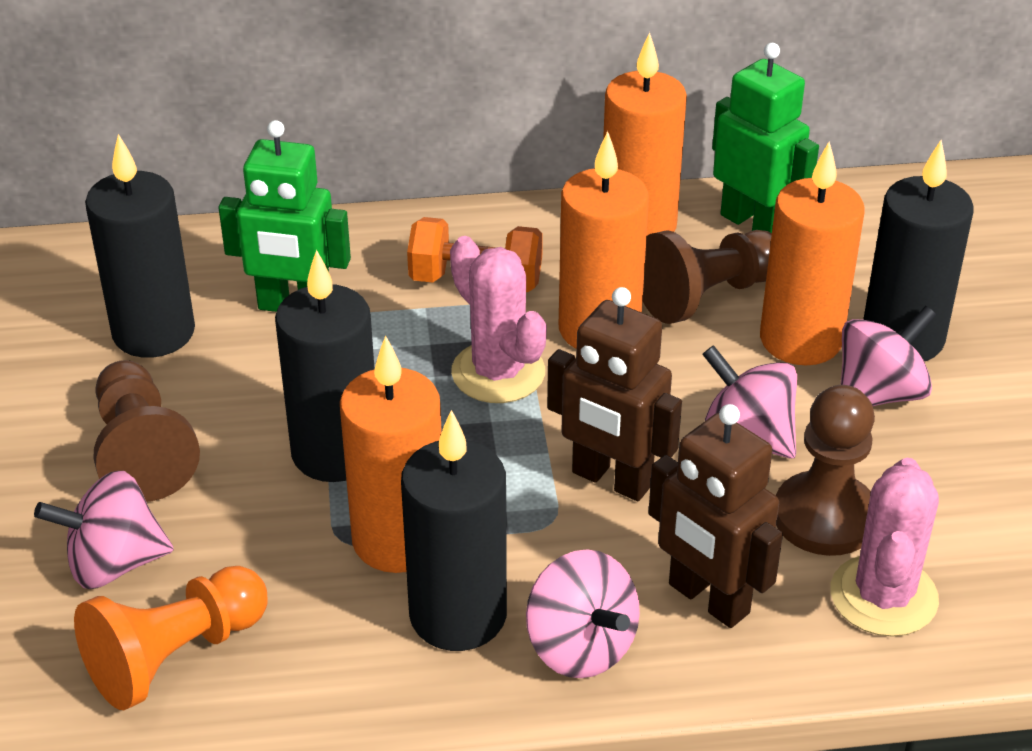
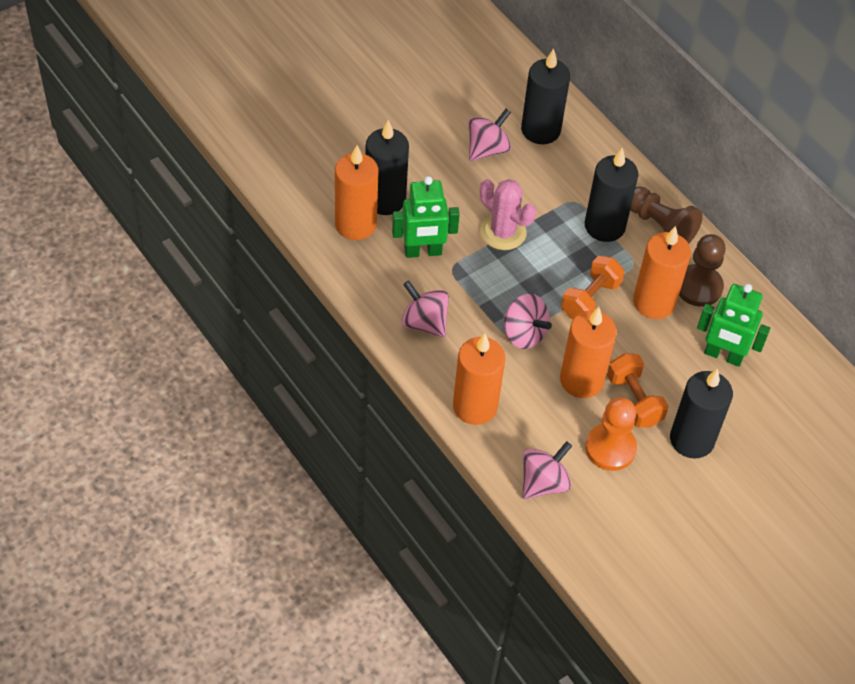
brown pawn: 3 -> 2
brown robot: 2 -> 0
orange dumbbell: 1 -> 2
pink cactus: 2 -> 1

